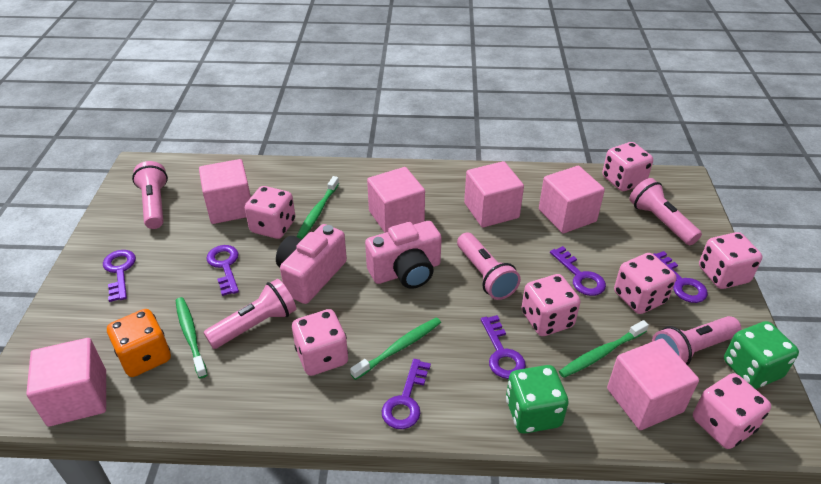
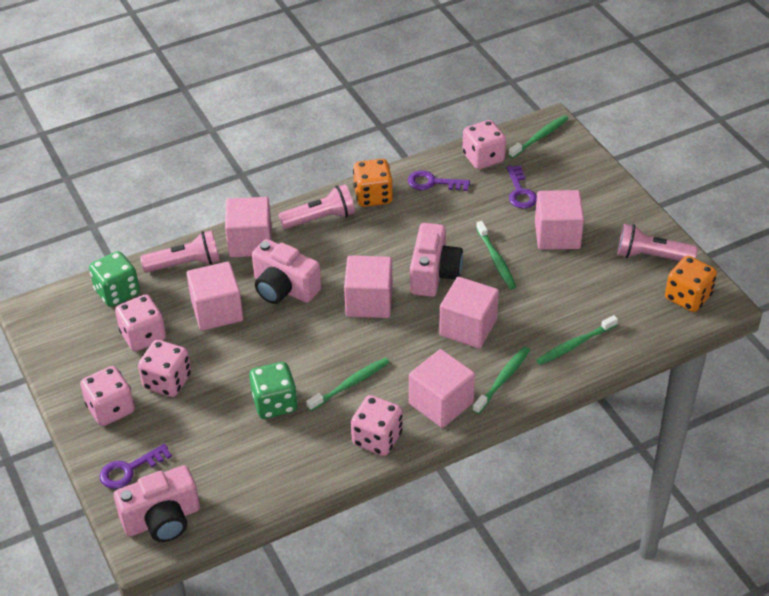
green toothbrush: 4 -> 5
orange dice: 1 -> 2
pink camera: 2 -> 3
pink dice: 7 -> 5
pink flashlight: 5 -> 3
purple key: 6 -> 3

